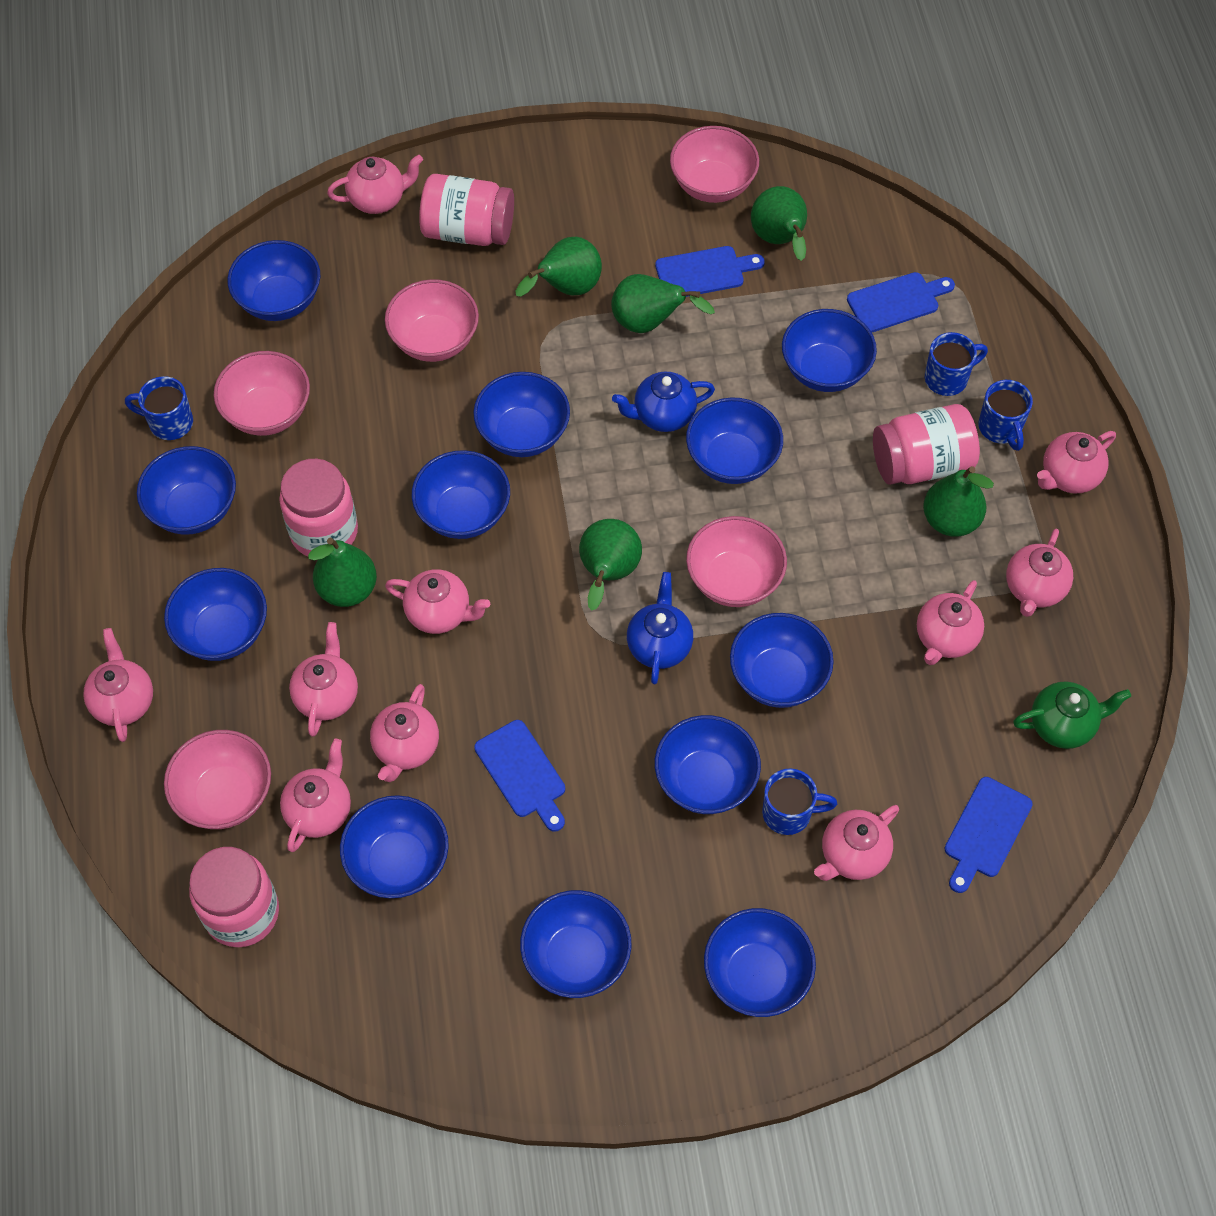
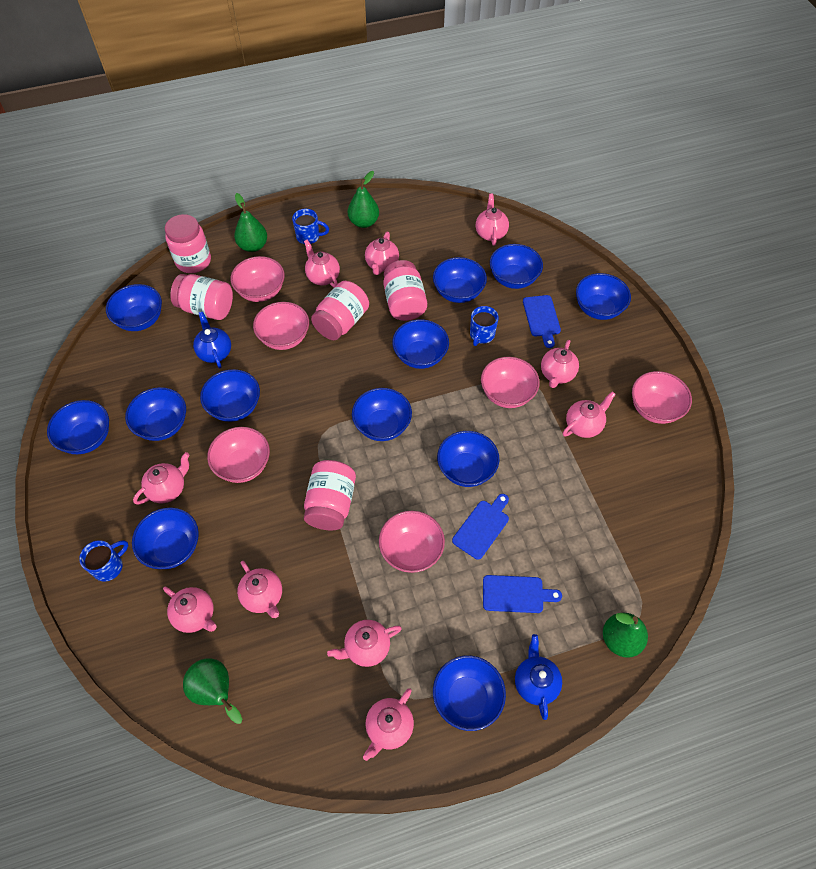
blue cutting board: 4 -> 3
blue mug: 4 -> 3
green pear: 6 -> 4
green teapot: 1 -> 0
pink bowl: 5 -> 6
pink jar: 4 -> 5

